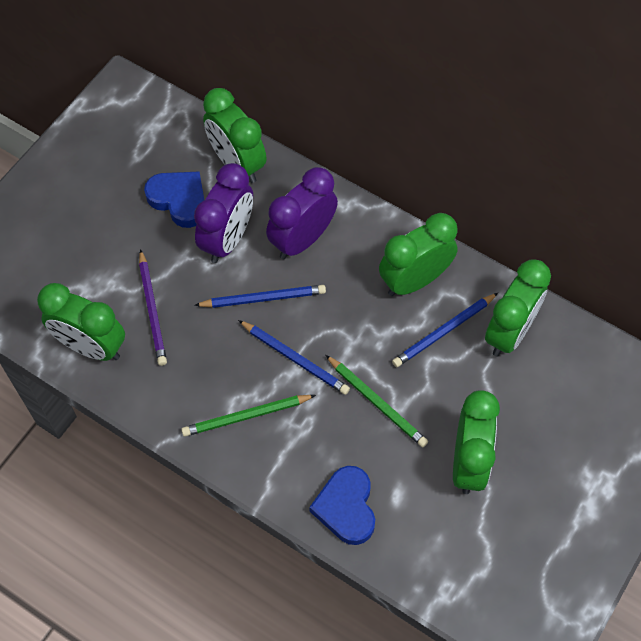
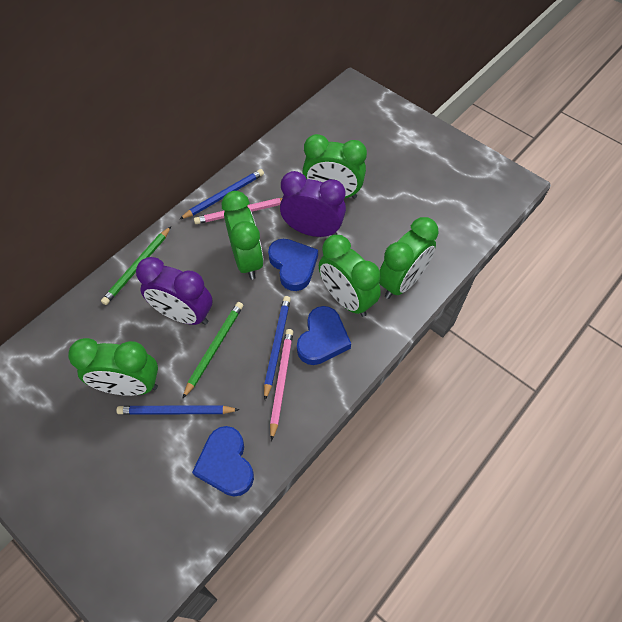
blue heart: 2 -> 3
pink pencil: 0 -> 2
purple pencil: 1 -> 0

